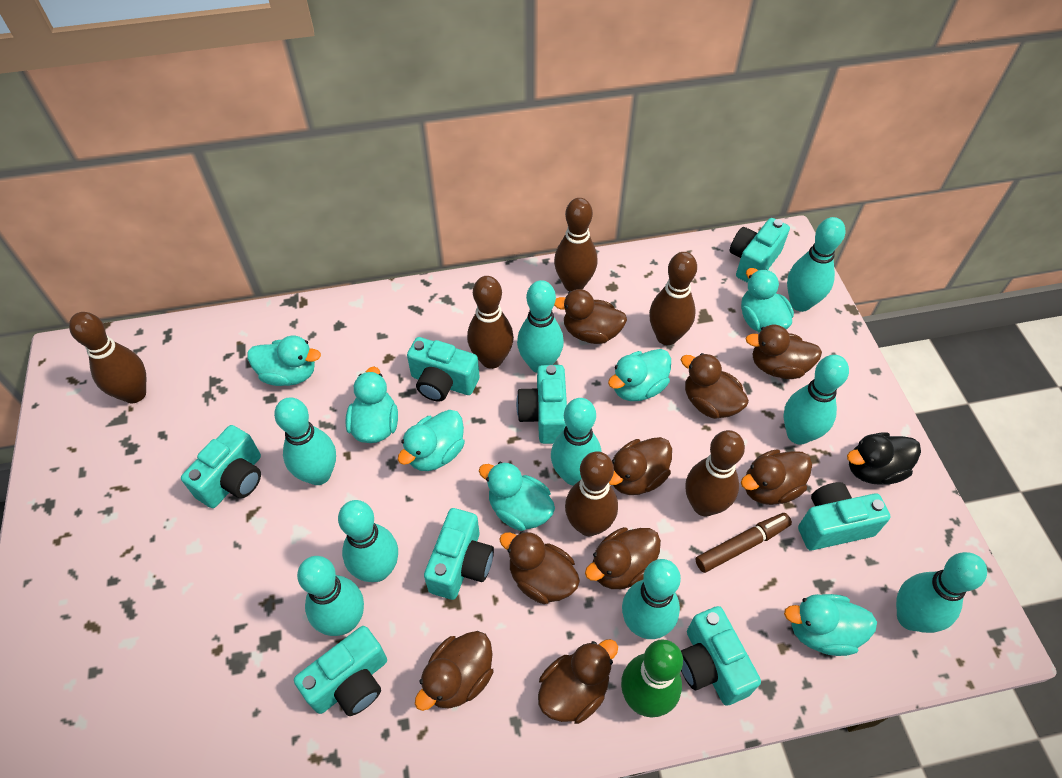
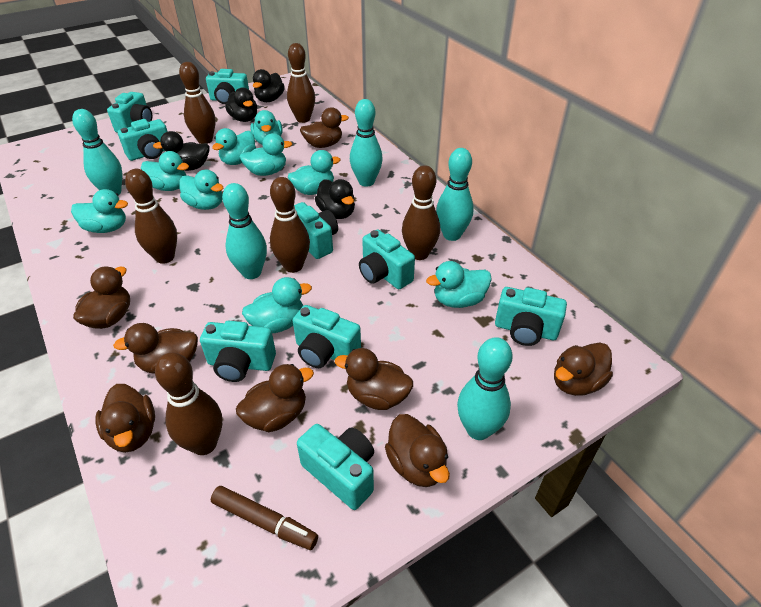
black duck: 1 -> 4
brown duck: 9 -> 8
green bowling pin: 1 -> 0
turquoise bowling pin: 9 -> 5
turquoise camera: 8 -> 9
turquoise duck: 7 -> 9

